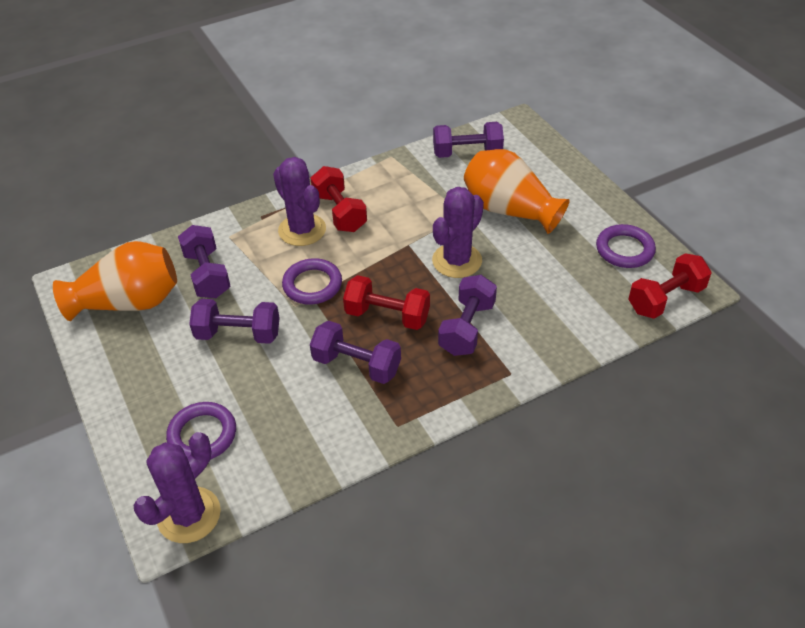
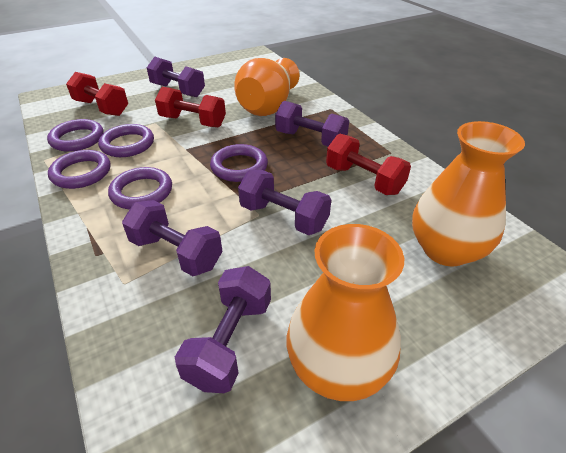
orange vase: 2 -> 3
purple cactus: 3 -> 0
purple ring: 3 -> 5

